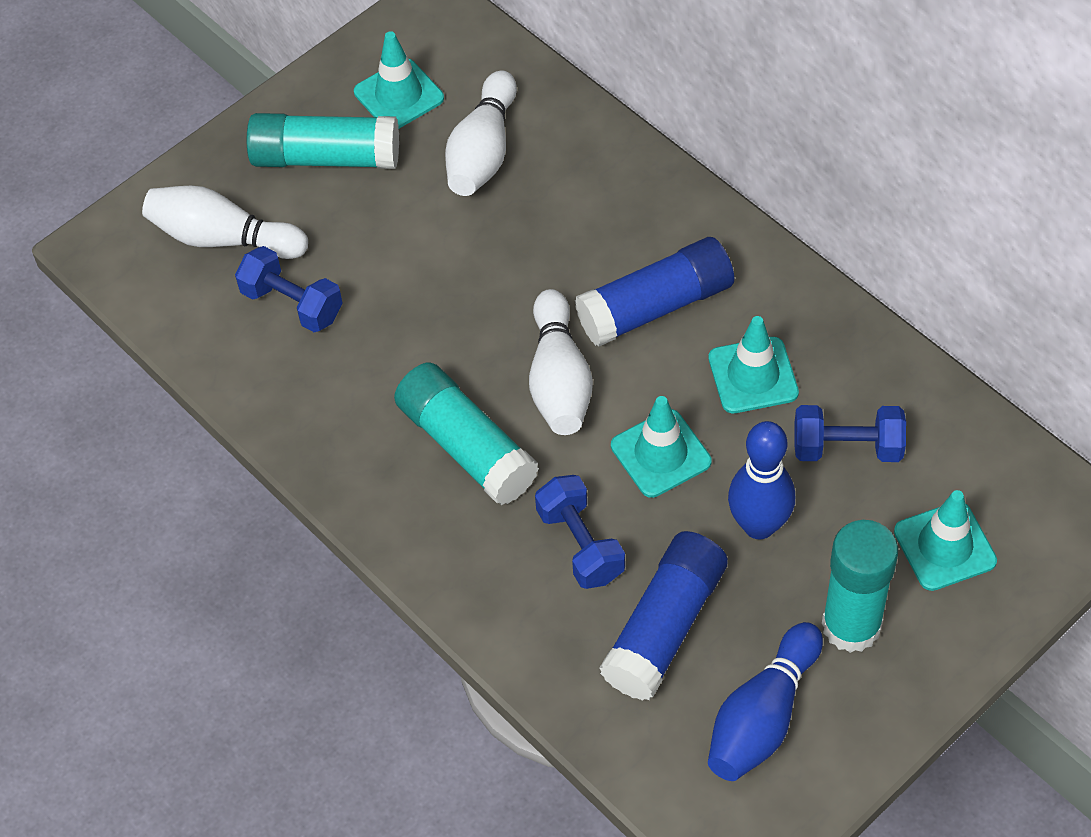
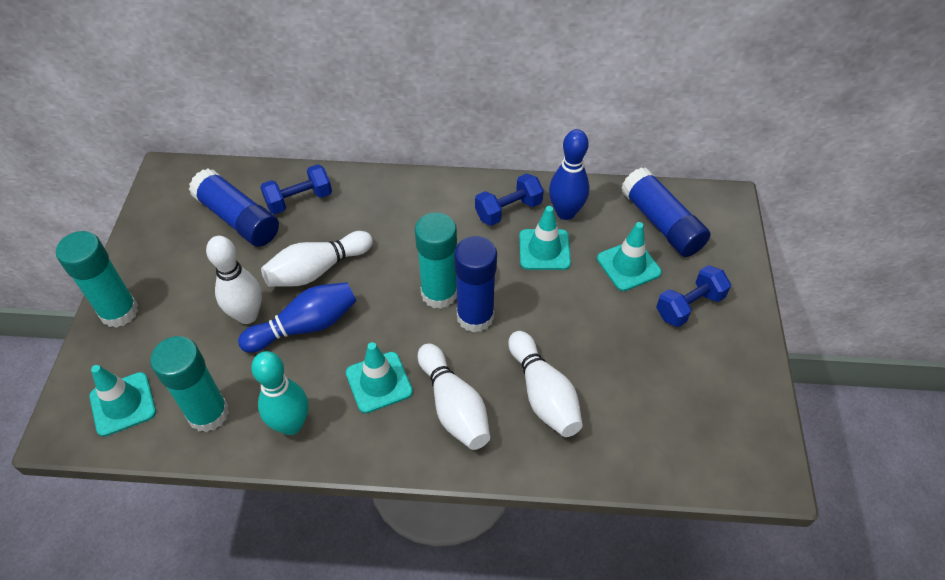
blue glue stick: 2 -> 3
turquoise bowling pin: 0 -> 1
white bowling pin: 3 -> 4

